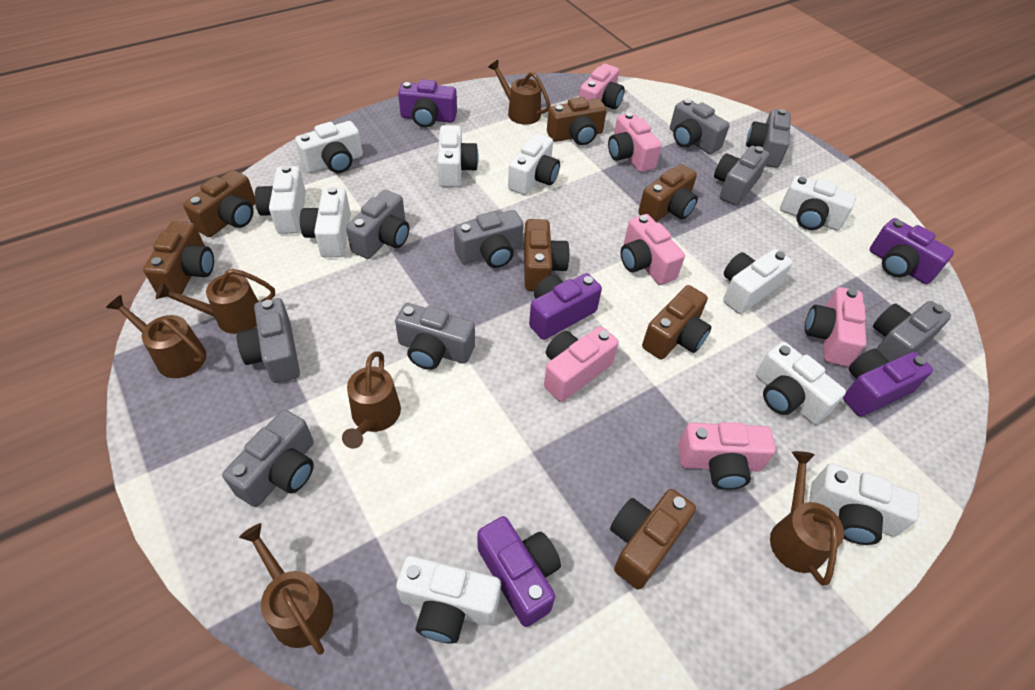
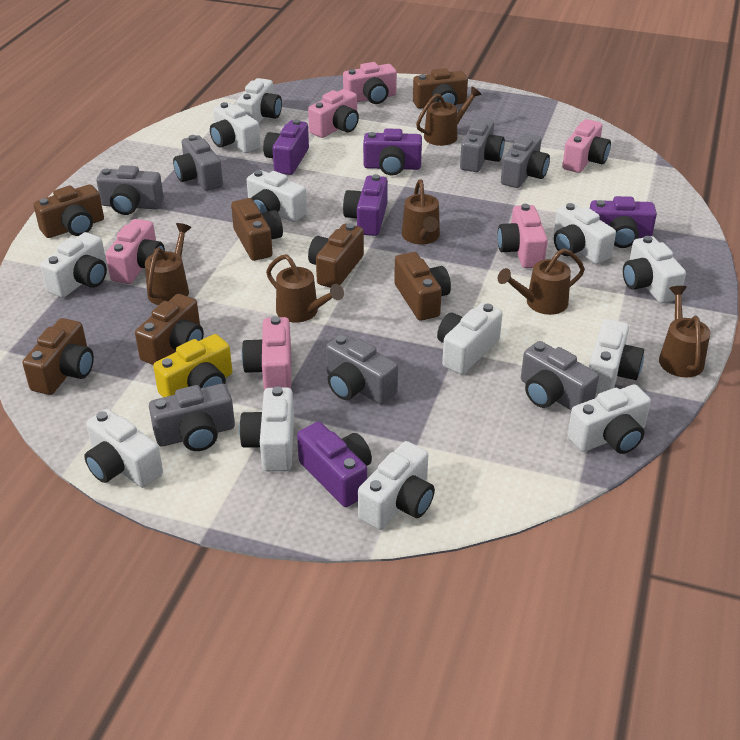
grey camera: 9 -> 7
white camera: 10 -> 12
yellow camera: 0 -> 1

